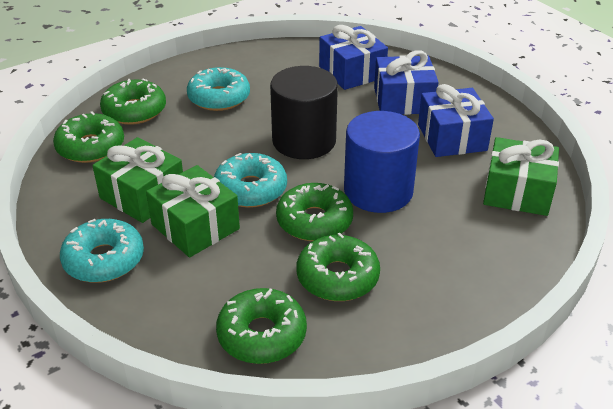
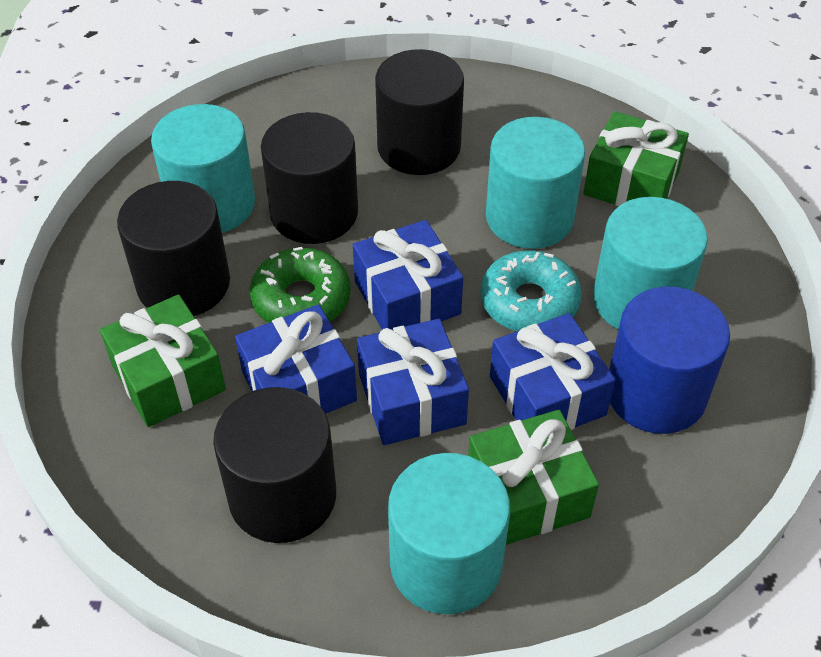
black cylinder: 1 -> 4
blue gift: 3 -> 4
green donut: 5 -> 1
turquoise cylinder: 0 -> 4
turquoise donut: 3 -> 1

